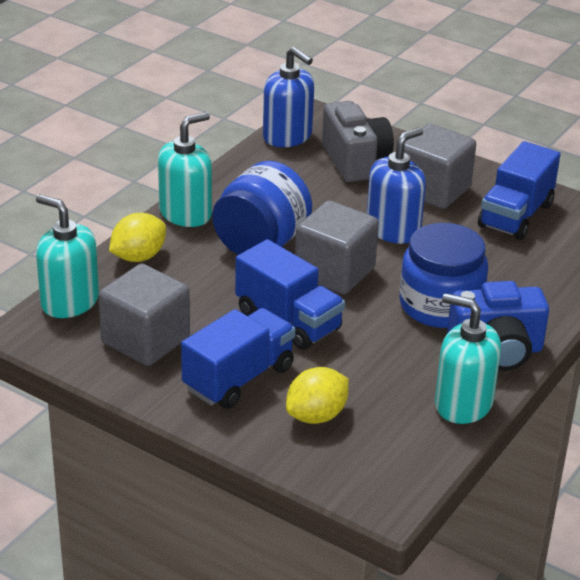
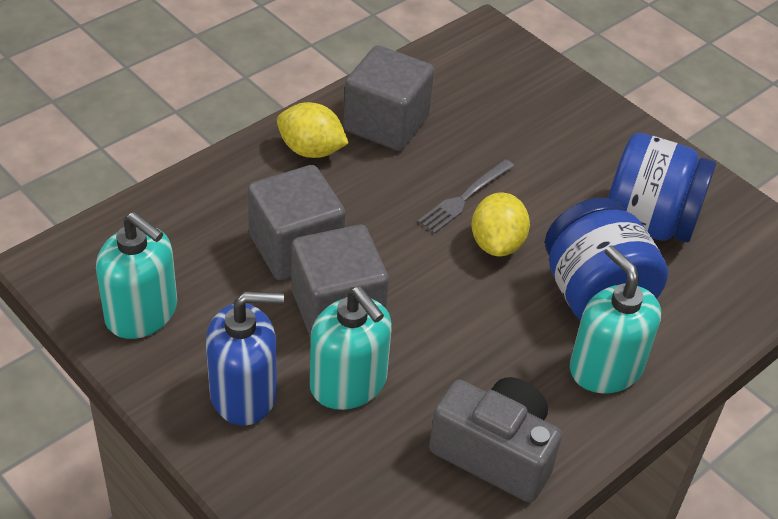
blue camera: 1 -> 0
blue soap dispenser: 2 -> 1
blue truck: 3 -> 0
grey fork: 0 -> 1

